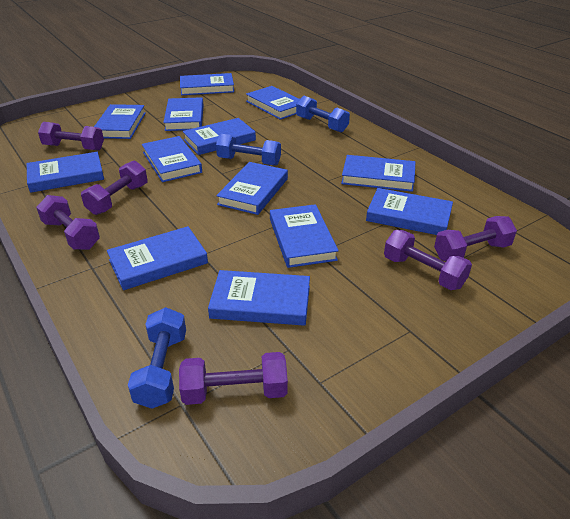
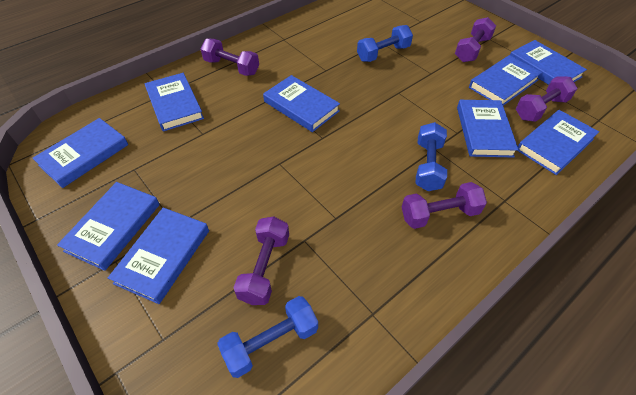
blue book: 13 -> 9
purple dumbbell: 6 -> 5

